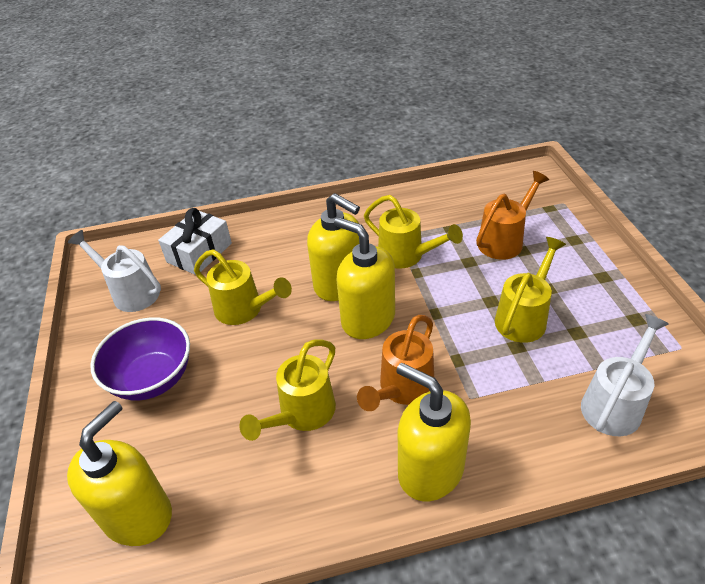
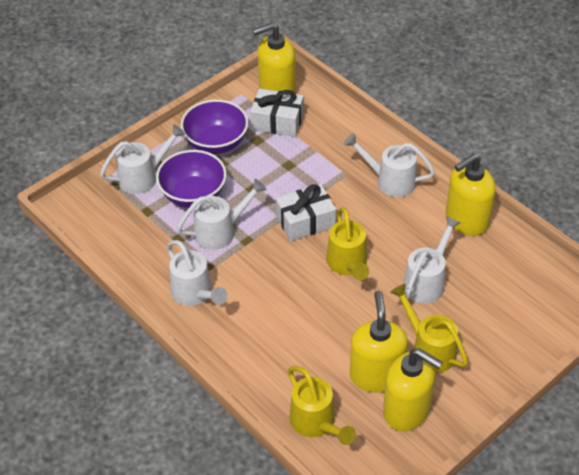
orange watering can: 2 -> 0
purple bowl: 1 -> 2
white gift: 1 -> 2
white watering can: 2 -> 5
yellow watering can: 4 -> 3

